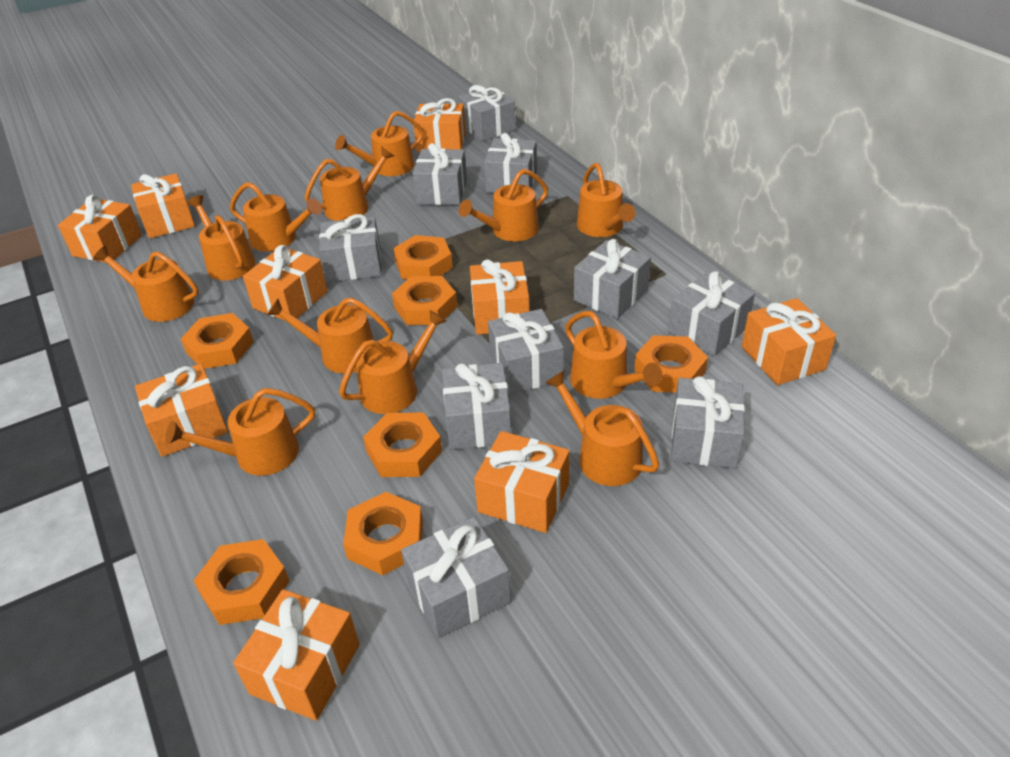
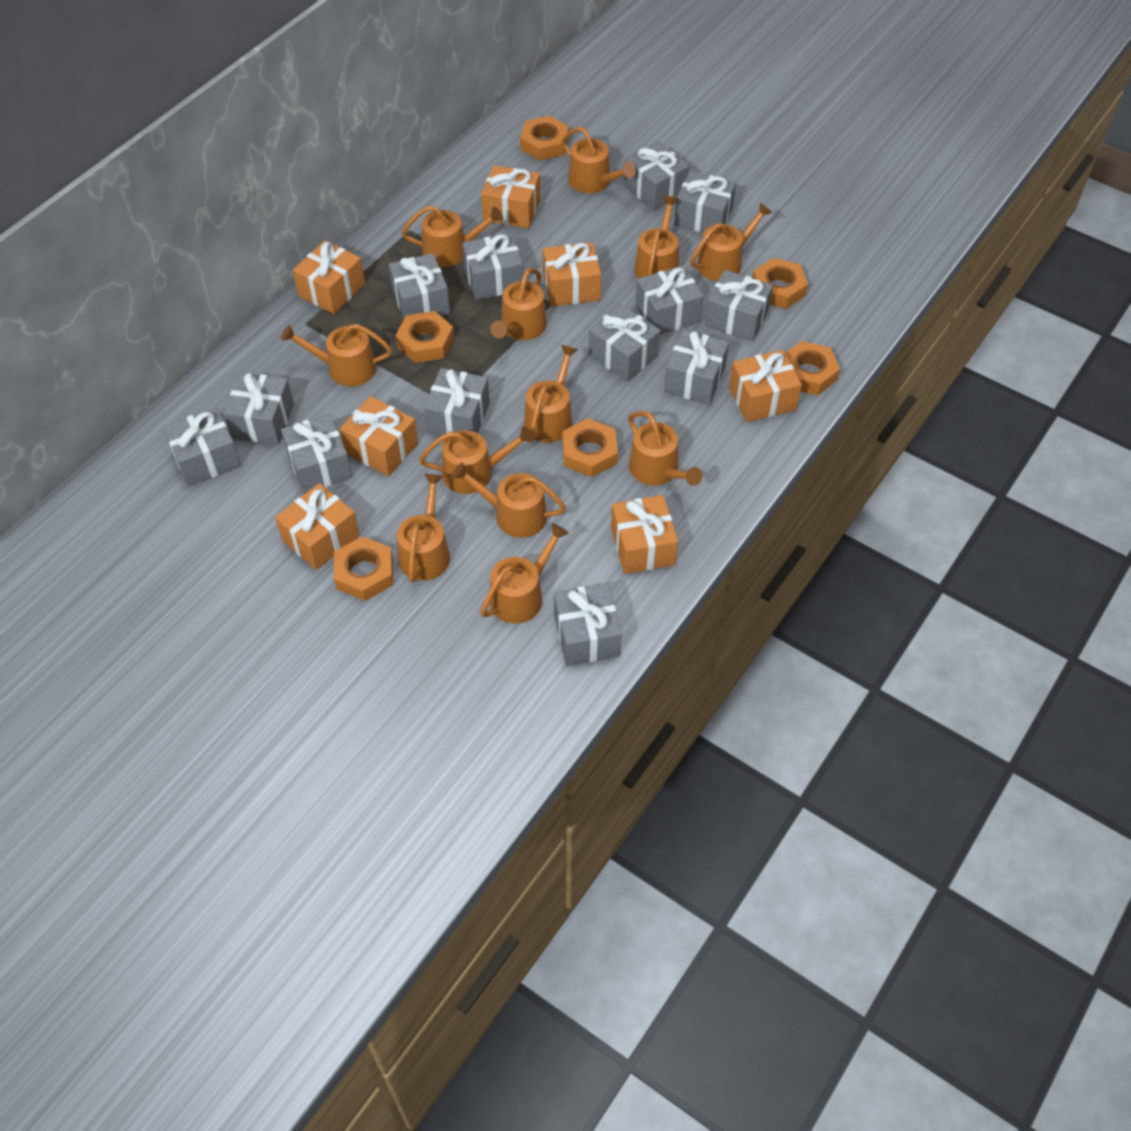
grey gift: 10 -> 13
orange gift: 9 -> 7
orange nut: 7 -> 6

